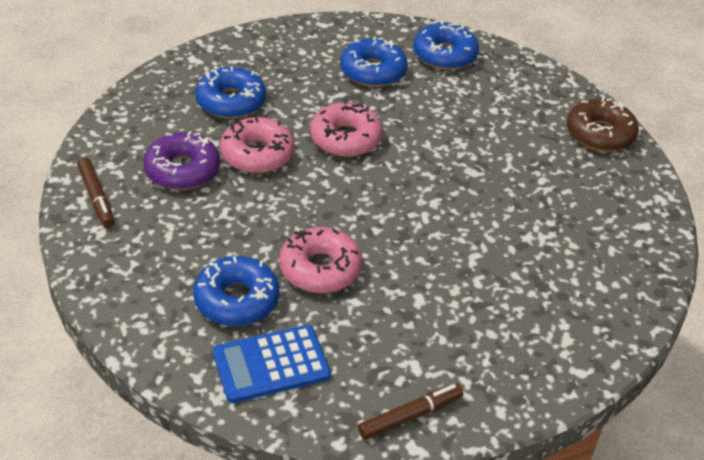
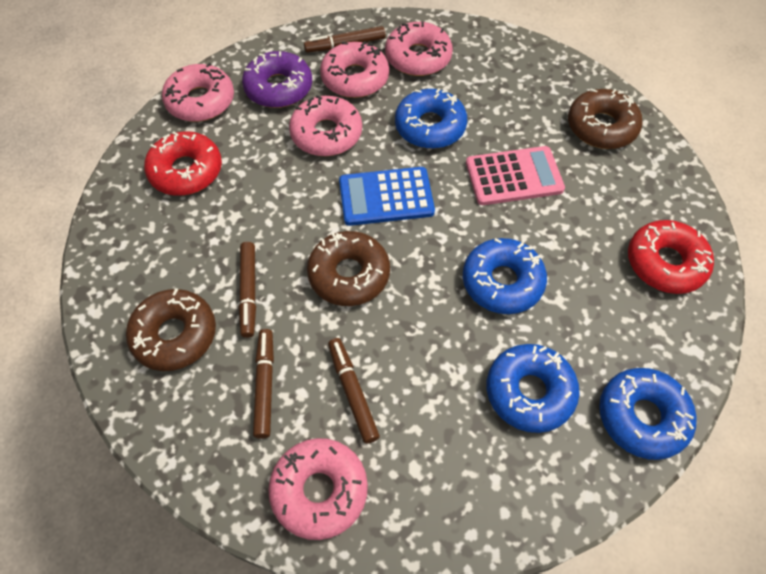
brown donut: 1 -> 3
brown marker: 2 -> 4
pink calculator: 0 -> 1
pink donut: 3 -> 5
red donut: 0 -> 2

